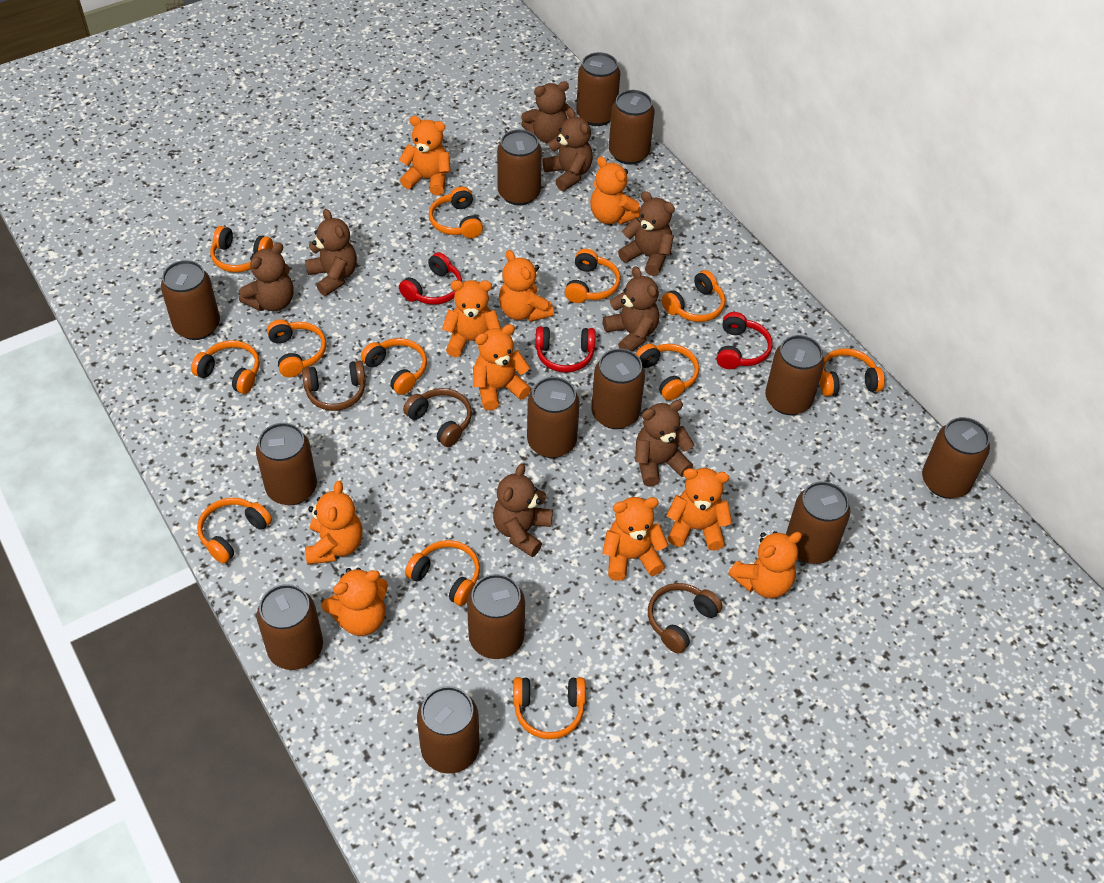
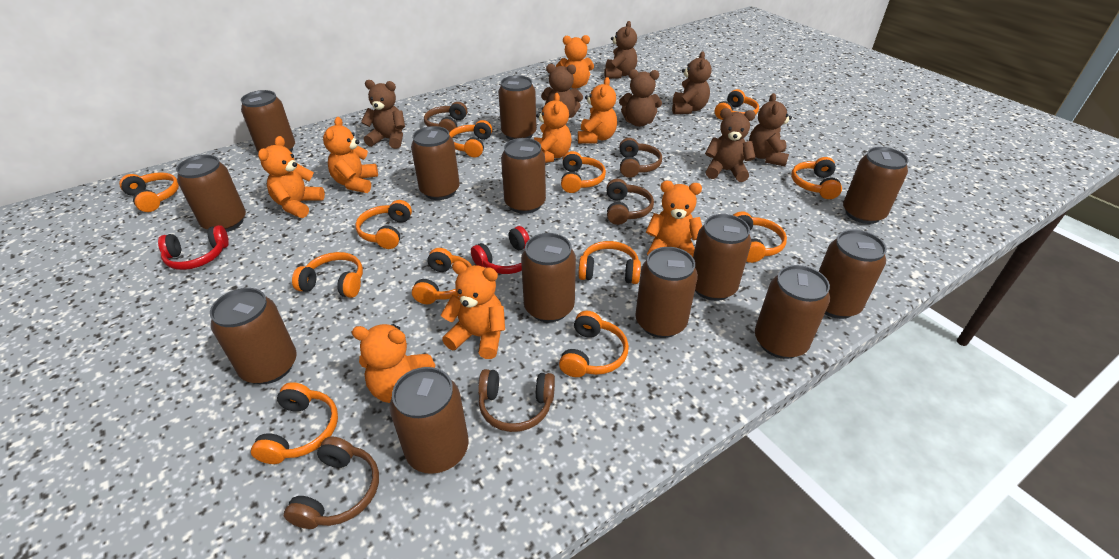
brown headphones: 3 -> 5
brown teddy bear: 8 -> 7
orange teddy bear: 10 -> 8
red headphones: 3 -> 2

